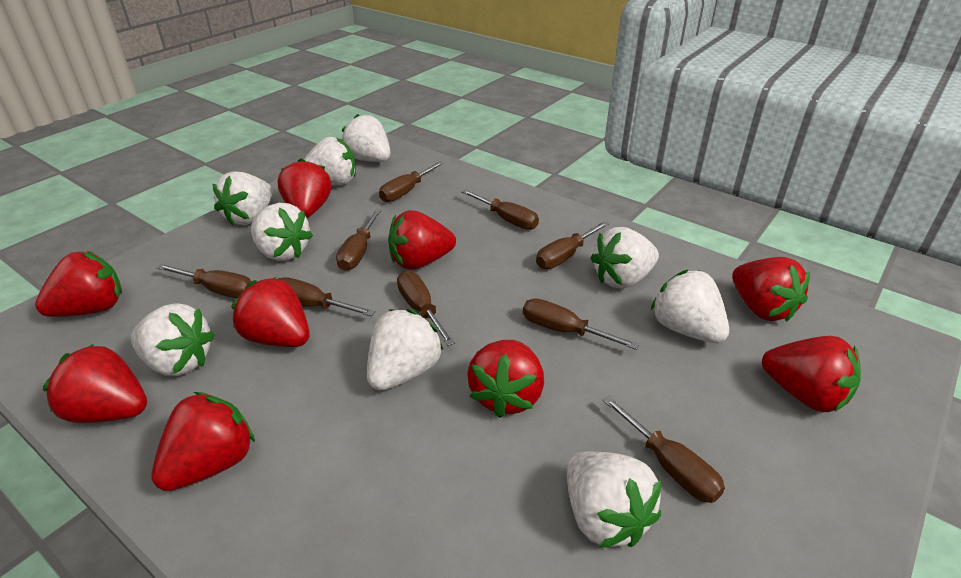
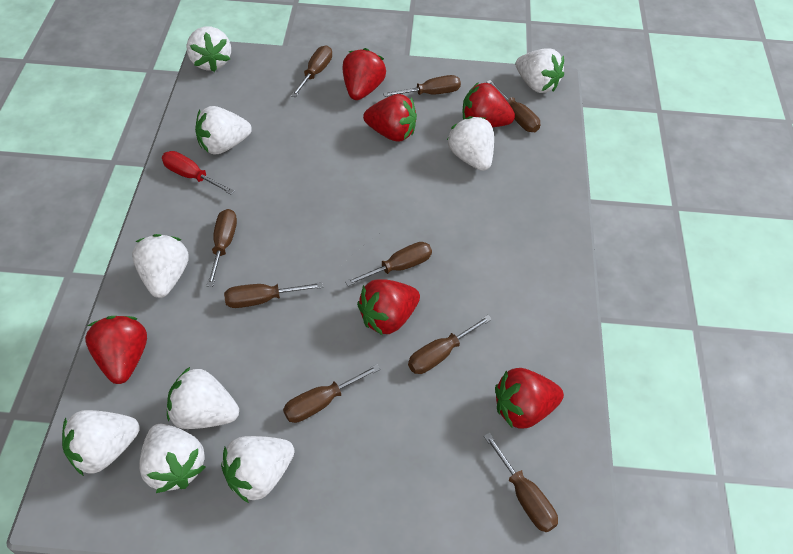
red screwdriver: 0 -> 1
red strawberry: 9 -> 6

